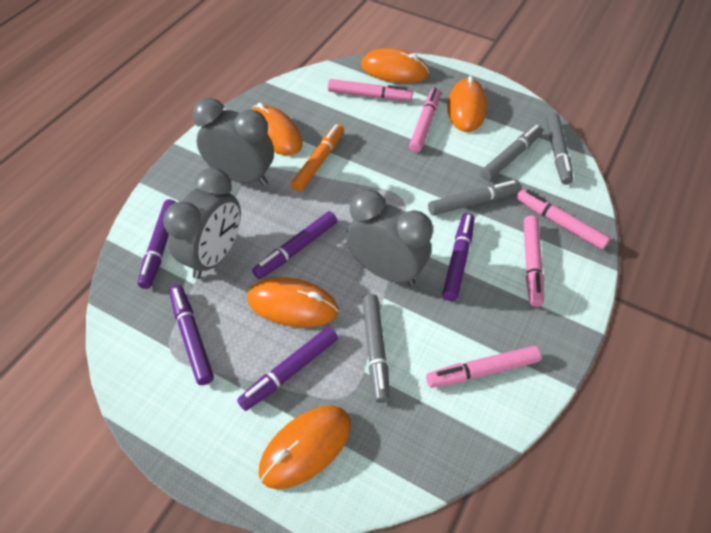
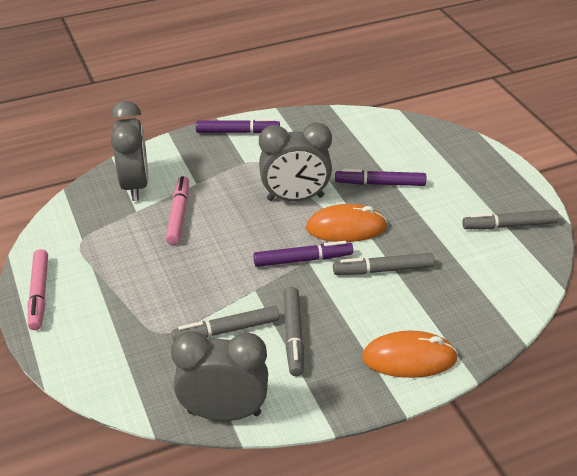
orange marker: 1 -> 0
orange mouse: 5 -> 2
pink marker: 5 -> 2
purple marker: 5 -> 3

